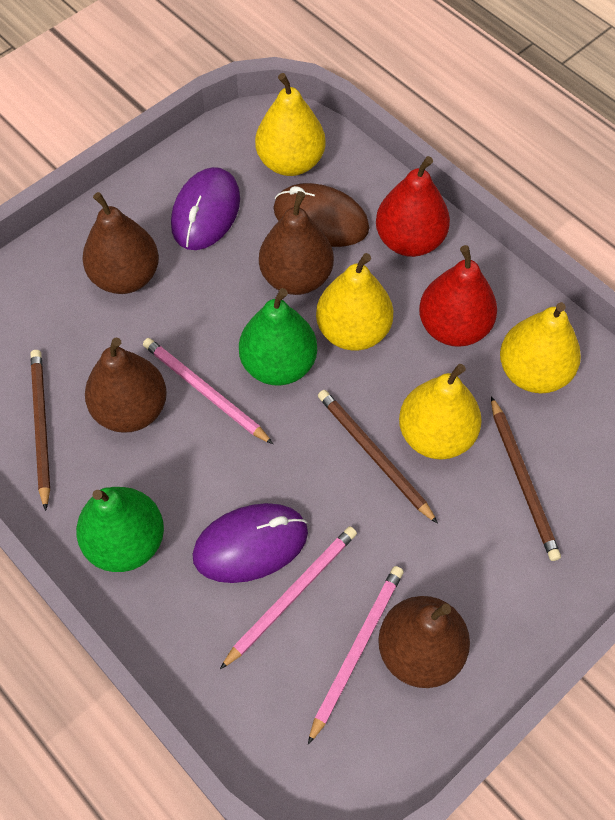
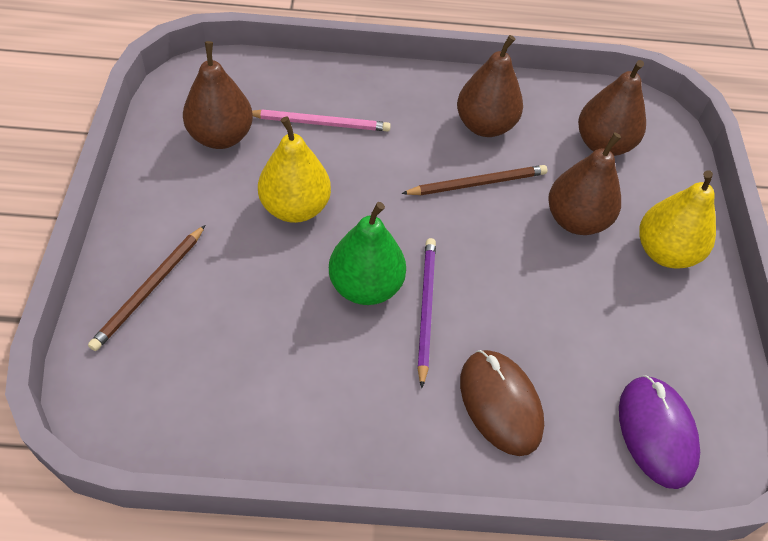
brown pencil: 3 -> 2
green pear: 2 -> 1
pink pencil: 3 -> 1
purple mouse: 2 -> 1
purple pencil: 0 -> 1
red pear: 2 -> 0
yellow pear: 4 -> 2

